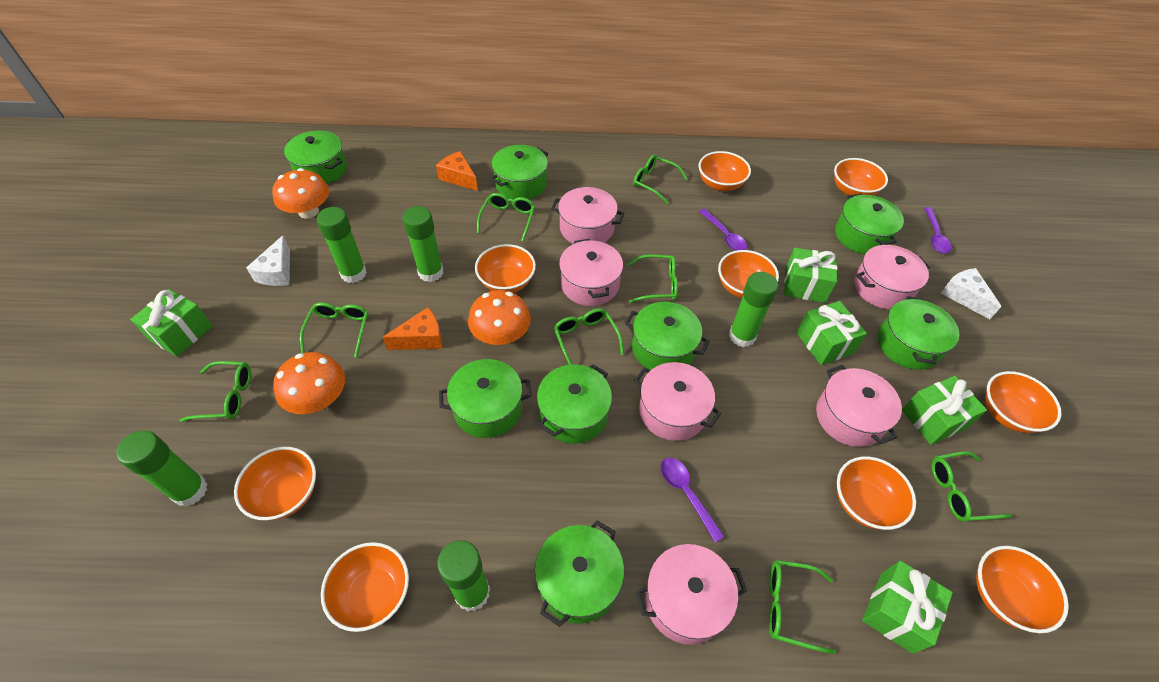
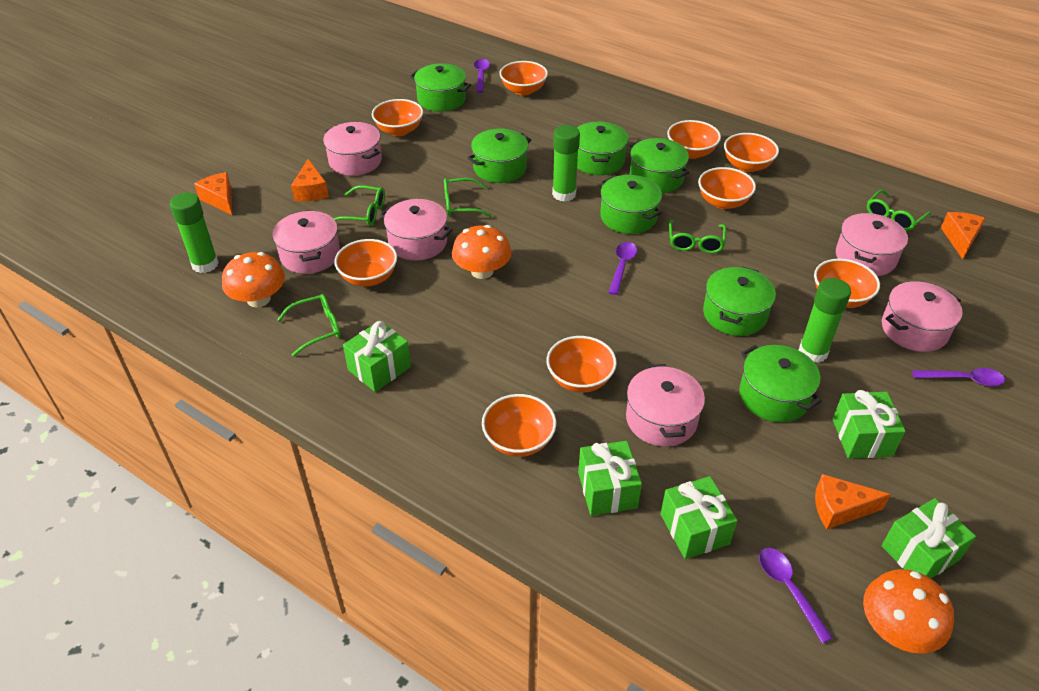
green glasses: 8 -> 5
green glue stick: 5 -> 3
green pot: 8 -> 7
orange cheese: 2 -> 4
purple spoon: 3 -> 4
white cheese: 2 -> 0

